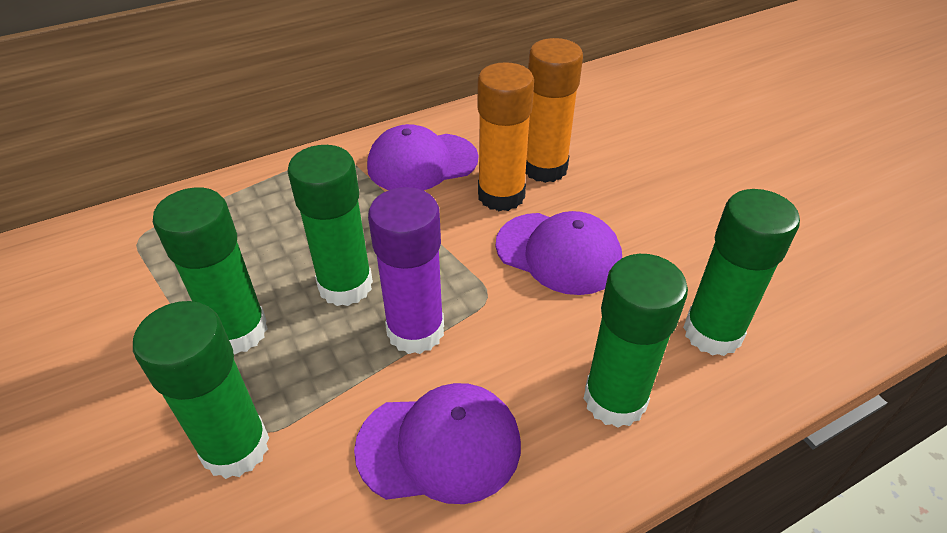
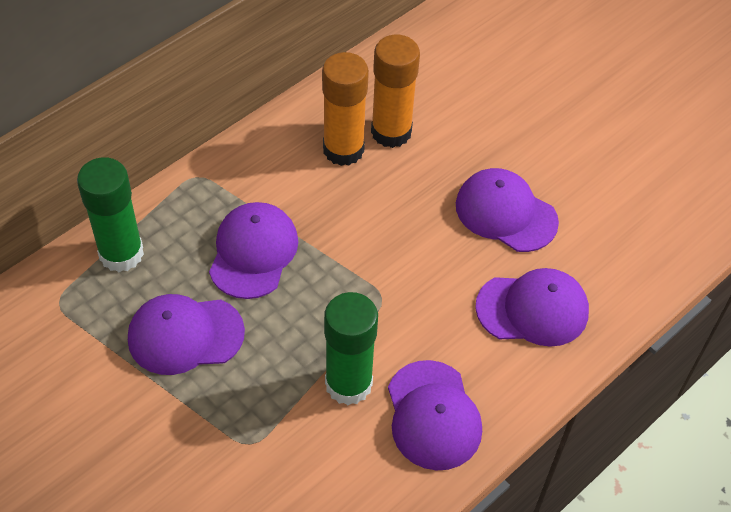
green glue stick: 5 -> 2
purple cap: 3 -> 5
purple glue stick: 1 -> 0

